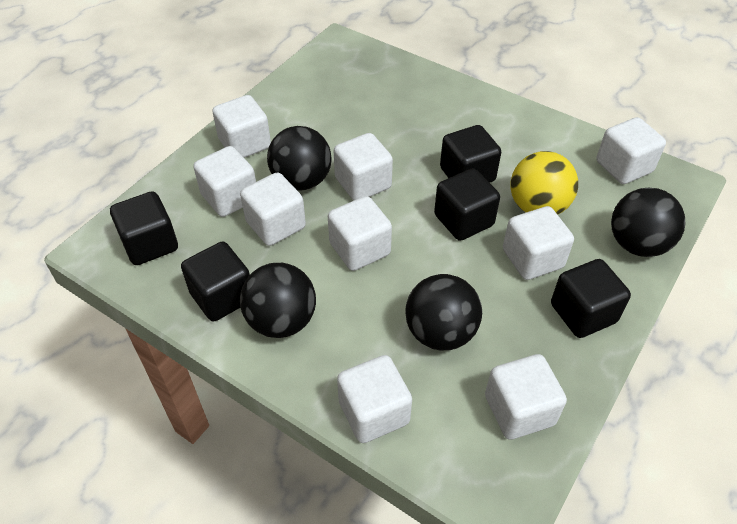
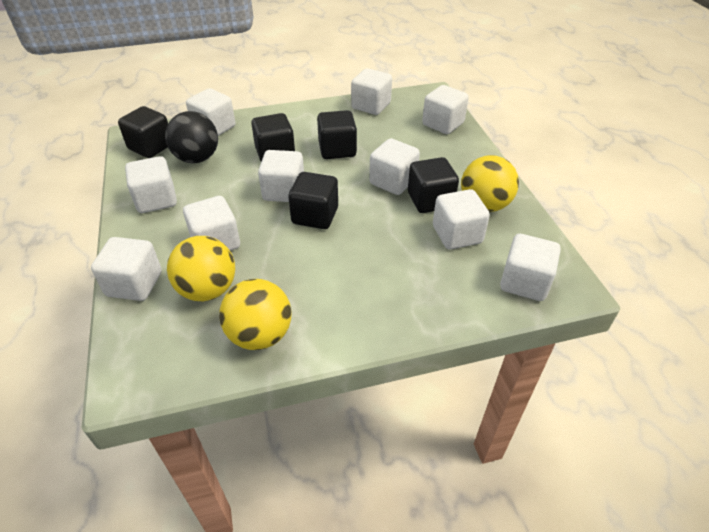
black ball: 4 -> 1
white cube: 9 -> 10
yellow ball: 1 -> 3

